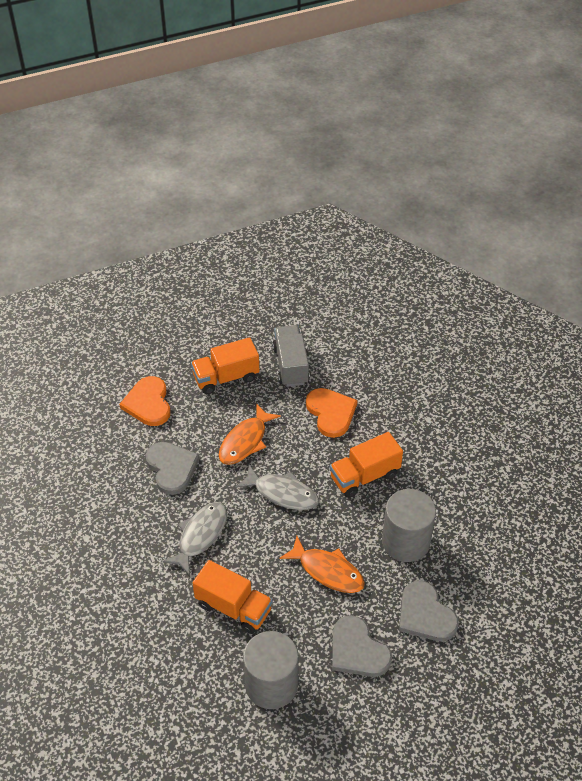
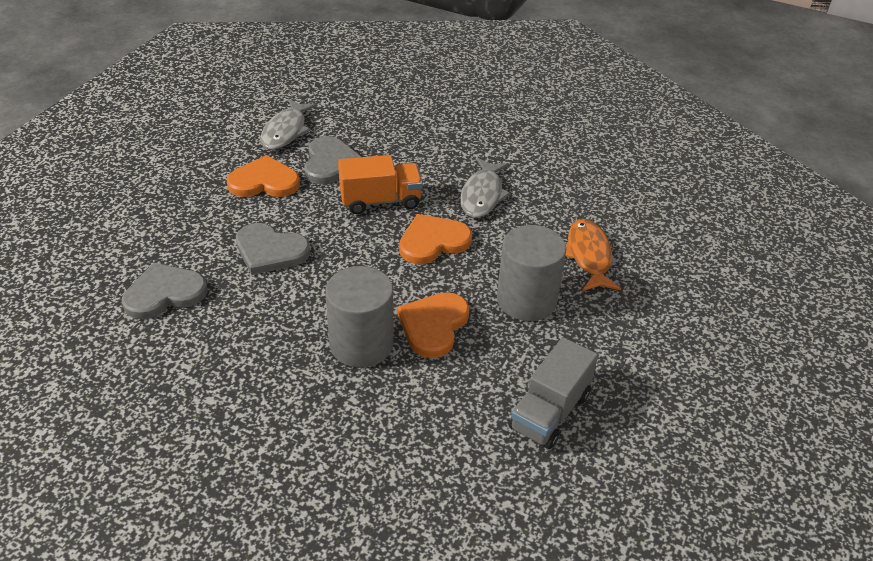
orange fish: 2 -> 1
orange heart: 2 -> 3
orange truck: 3 -> 1

